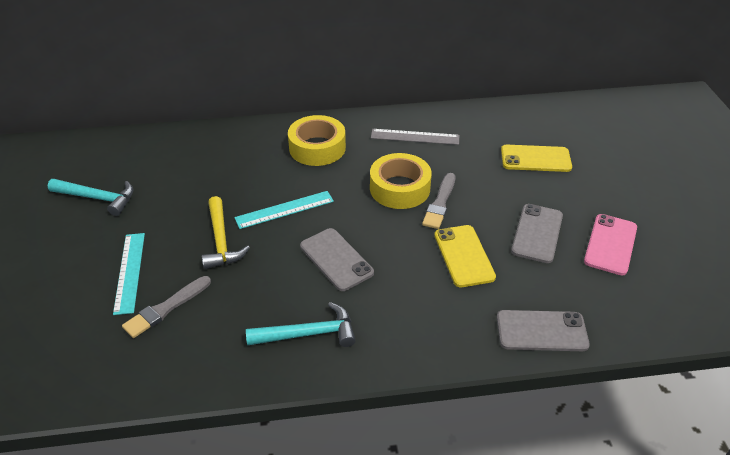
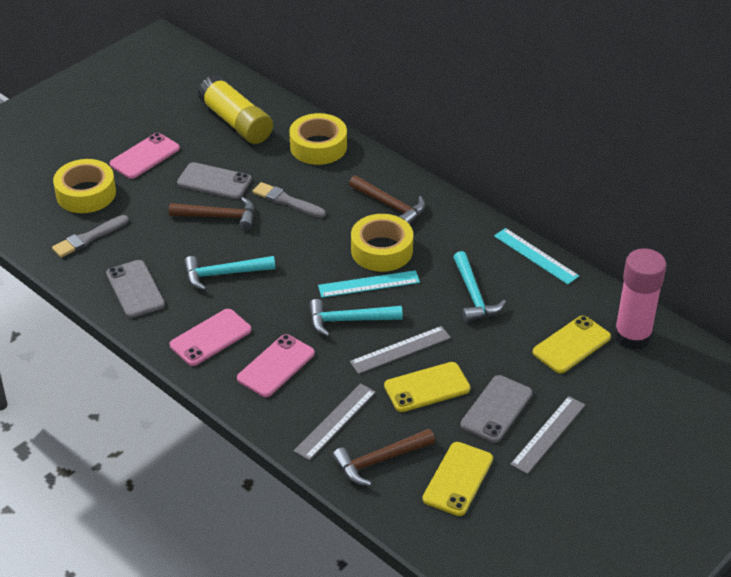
brown hammer: 0 -> 3
grey ruler: 1 -> 3
pink glue stick: 0 -> 1
pink phone: 1 -> 3
turquoise hammer: 2 -> 3
yellow glue stick: 0 -> 1
yellow hammer: 1 -> 0
yellow phone: 2 -> 3
yellow tape: 2 -> 3

